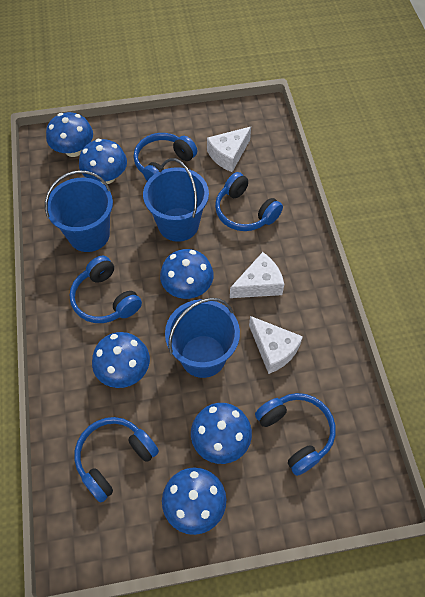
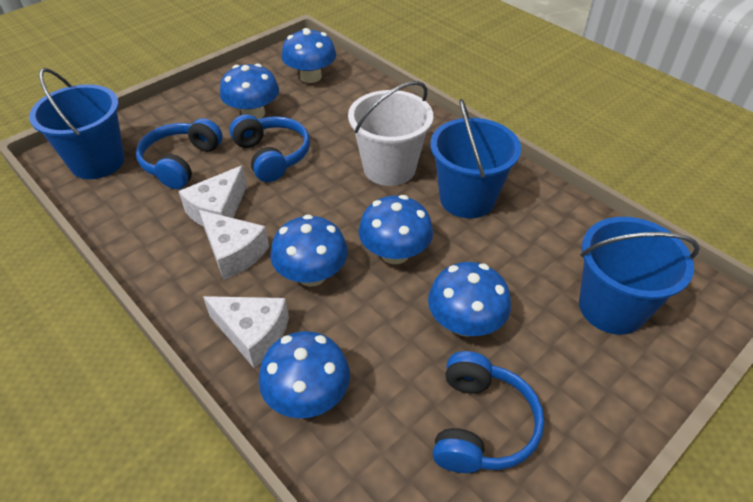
blue headphones: 5 -> 3
white bucket: 0 -> 1

